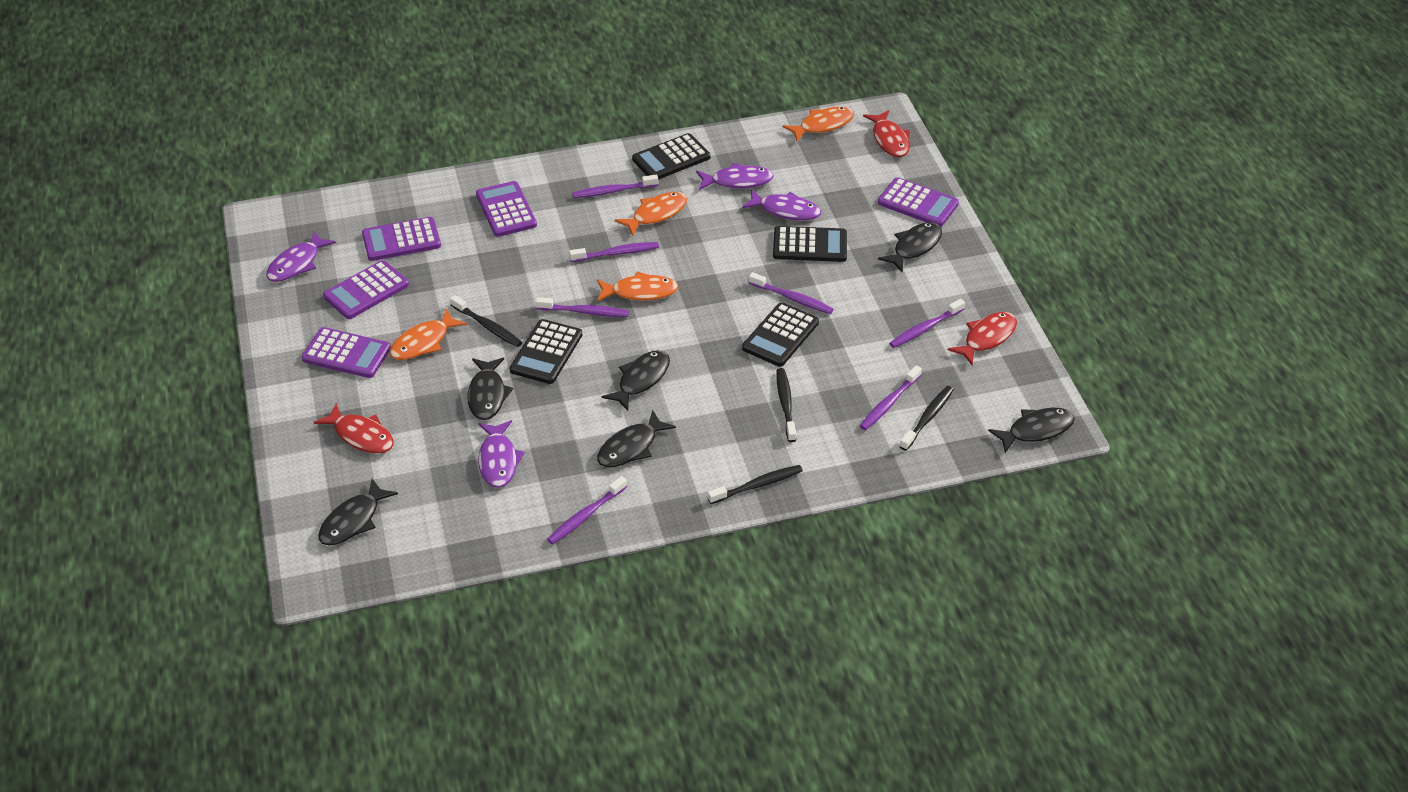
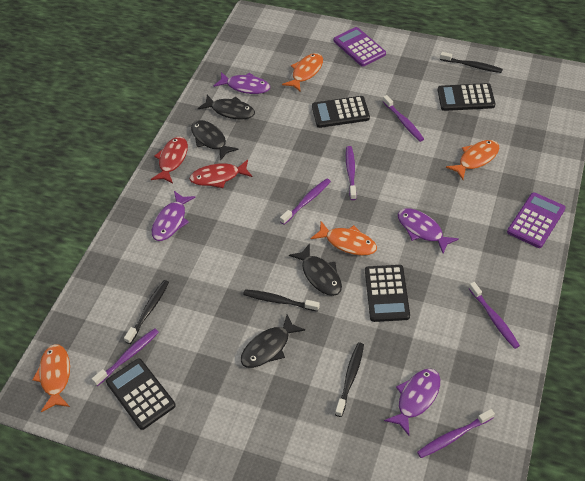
black fish: 6 -> 4
purple calculator: 5 -> 2
purple toothbrush: 7 -> 6
red fish: 3 -> 2

